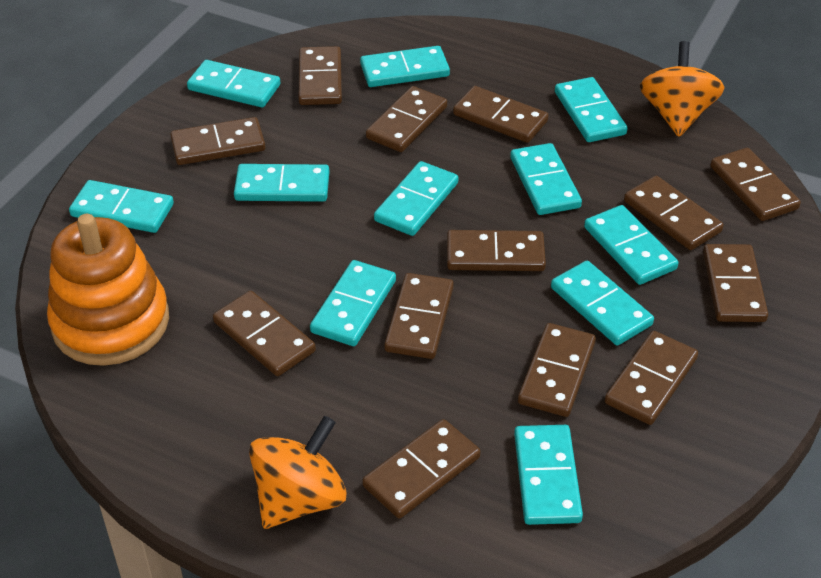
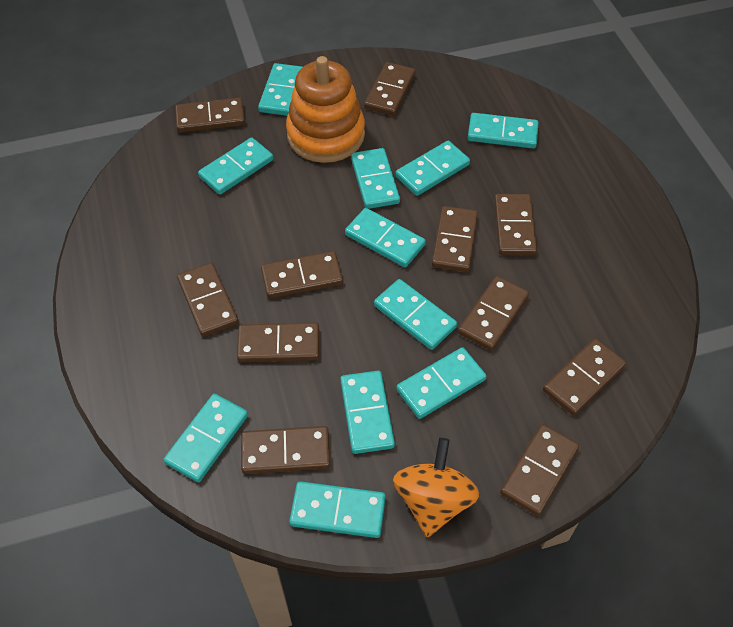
brown domino: 13 -> 11
orange spinning top: 2 -> 1

